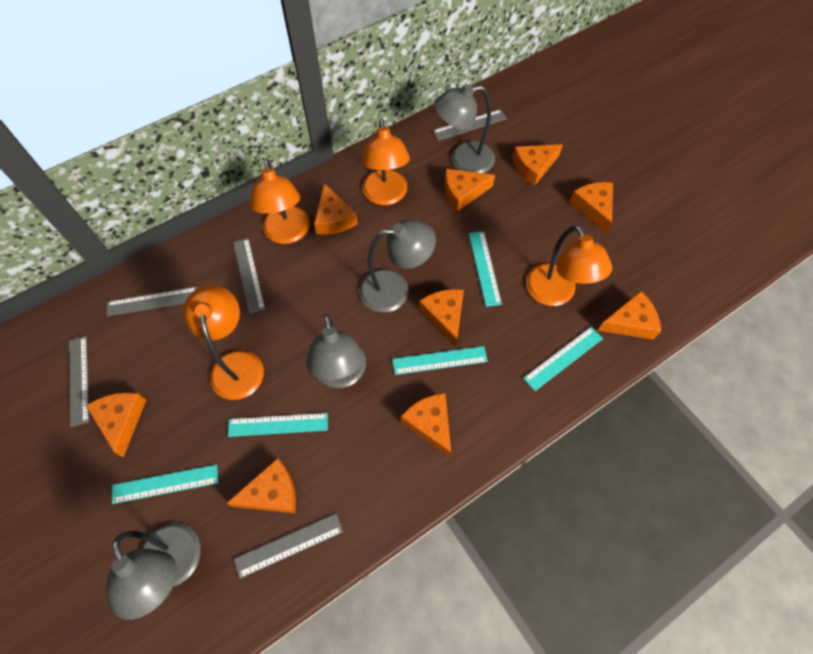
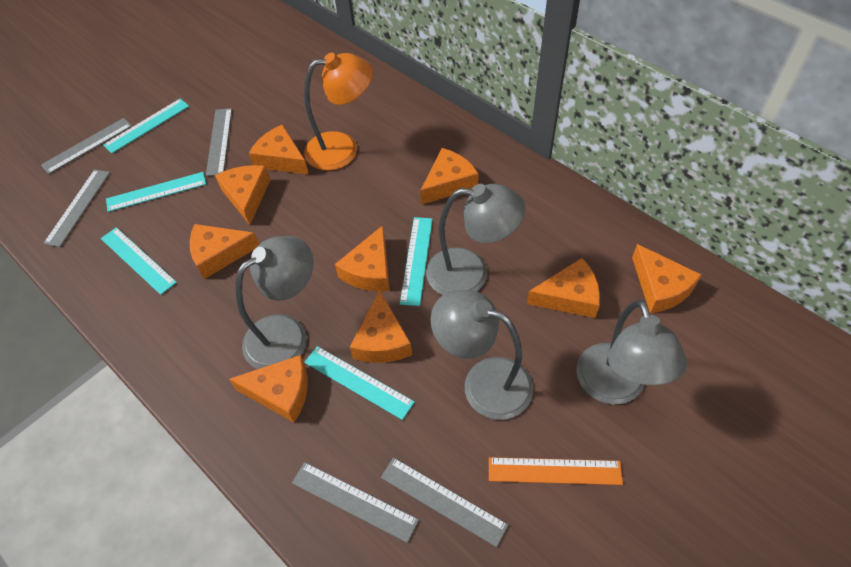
orange lamp: 4 -> 1
orange ruler: 0 -> 1

